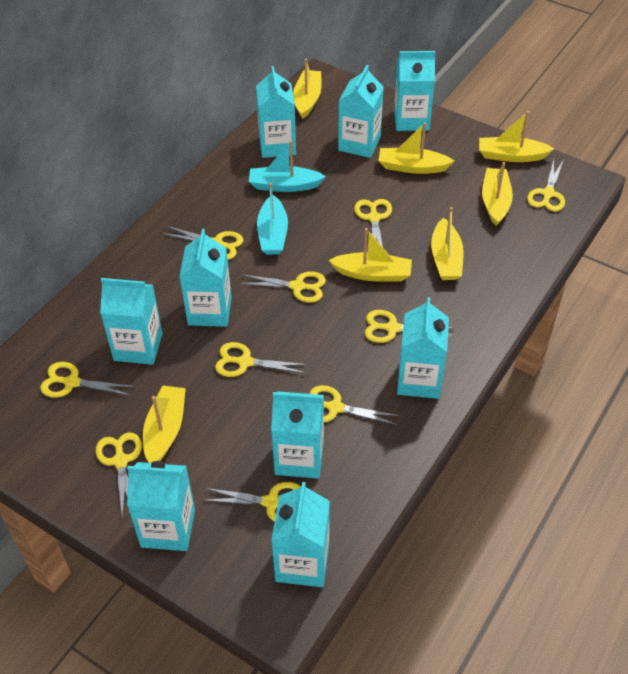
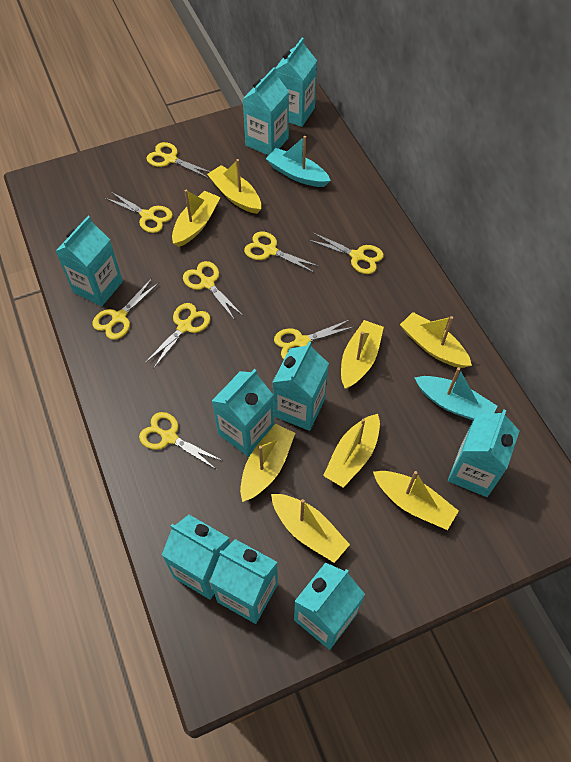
yellow boat: 7 -> 8
yellow scissors: 10 -> 9

